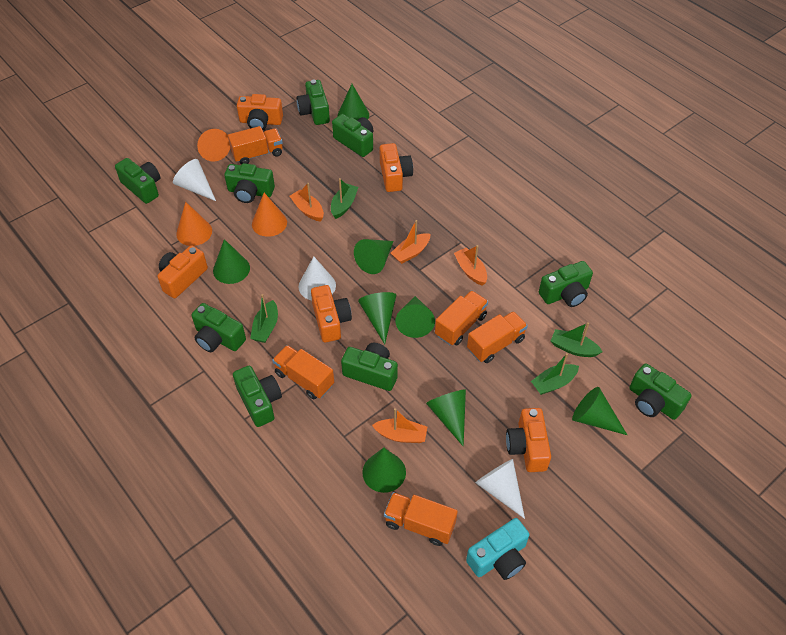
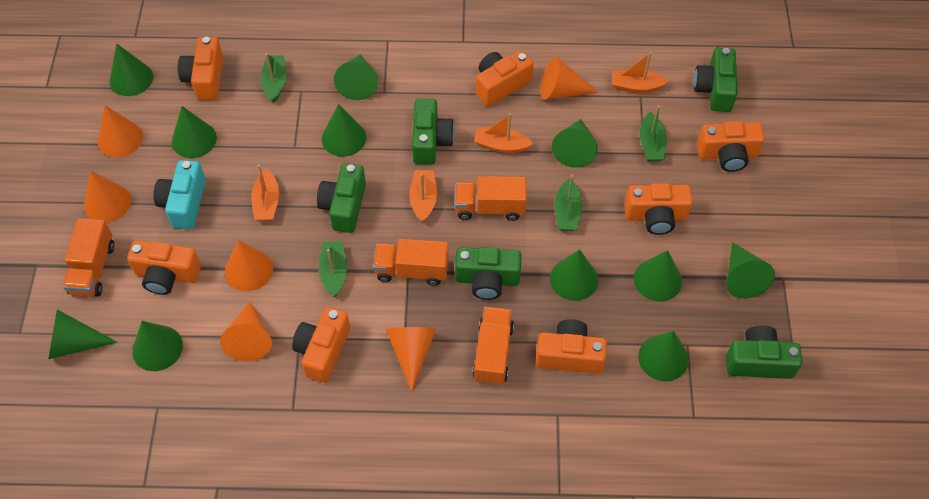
green camera: 9 -> 5
green cone: 8 -> 11
orange camera: 5 -> 7
orange cone: 3 -> 6
orange truck: 5 -> 4
white cone: 3 -> 0

